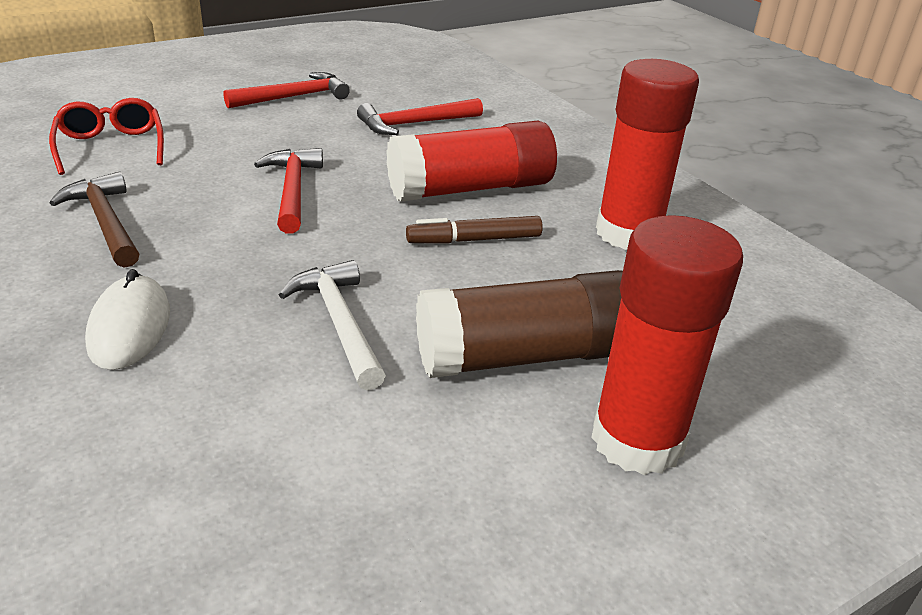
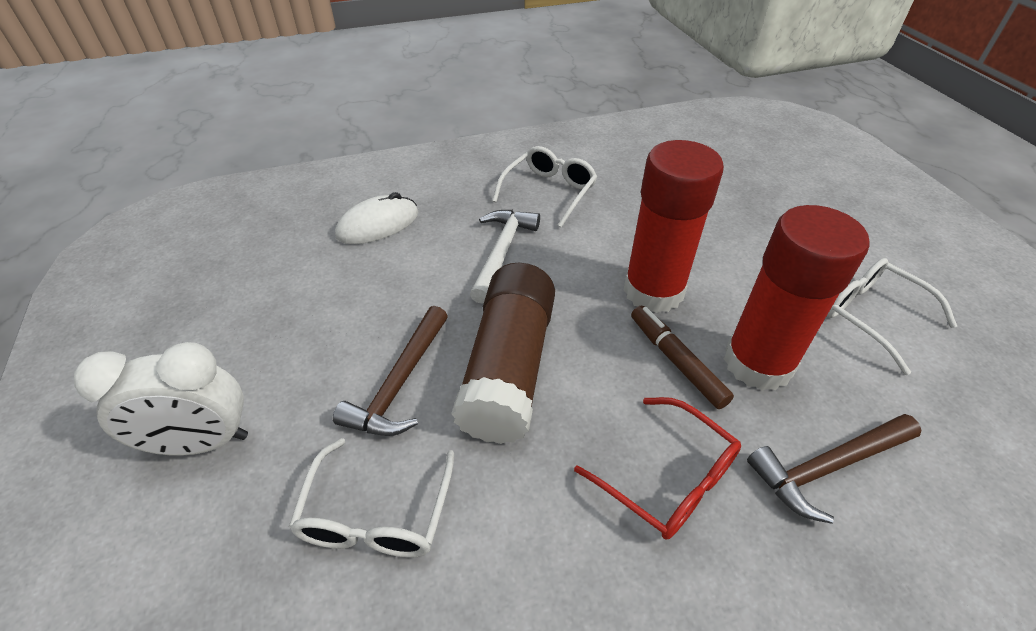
brown hammer: 1 -> 2
red glue stick: 3 -> 2
red hammer: 3 -> 0
white clock: 0 -> 1
white glasses: 0 -> 3

